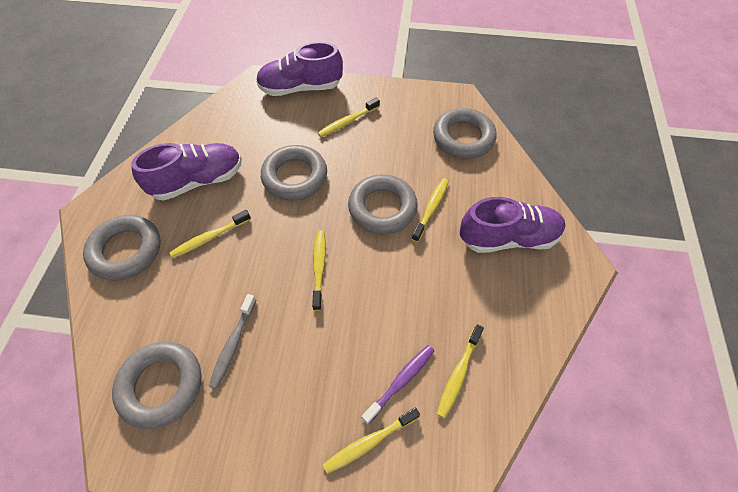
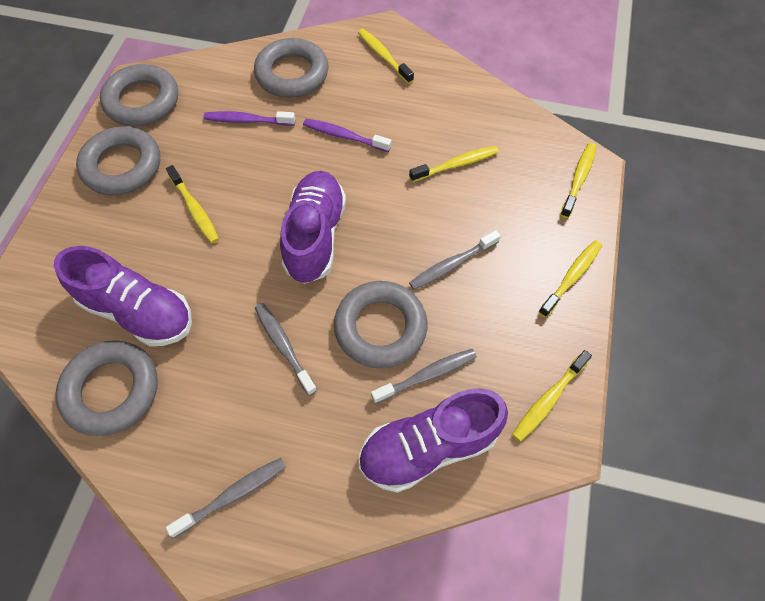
grey toothbrush: 1 -> 4
purple toothbrush: 1 -> 2

